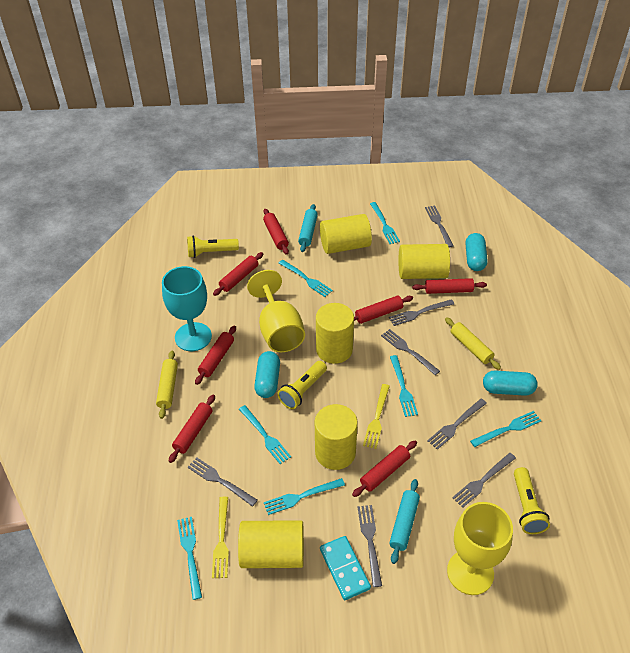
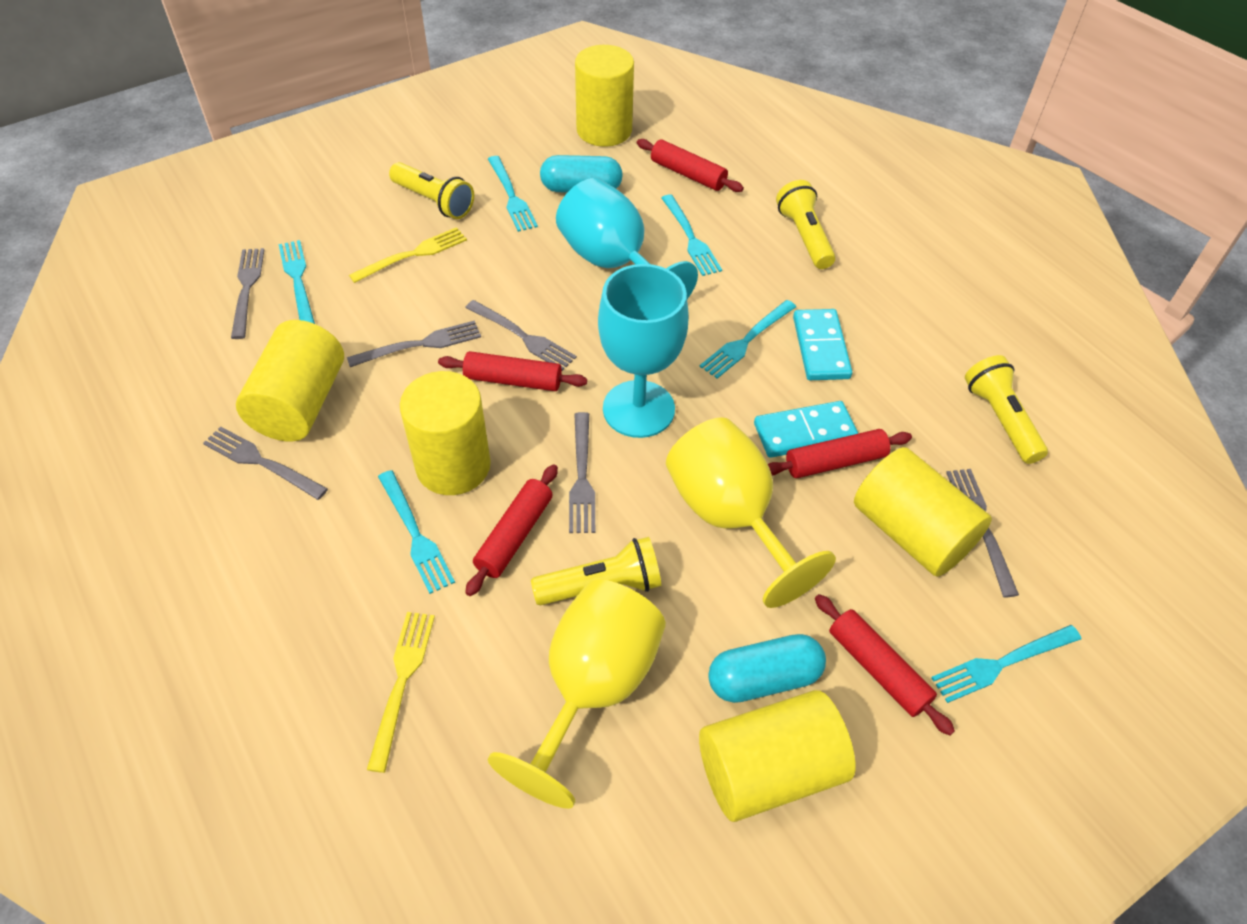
grey fork: 7 -> 6
red rolling pin: 7 -> 5
turquoise capsule: 3 -> 2
turquoise domino: 1 -> 2
turquoise fork: 7 -> 6
turquoise goblet: 1 -> 2
turquoise rolling pin: 2 -> 0
yellow flashlight: 3 -> 4
yellow rolling pin: 2 -> 0

